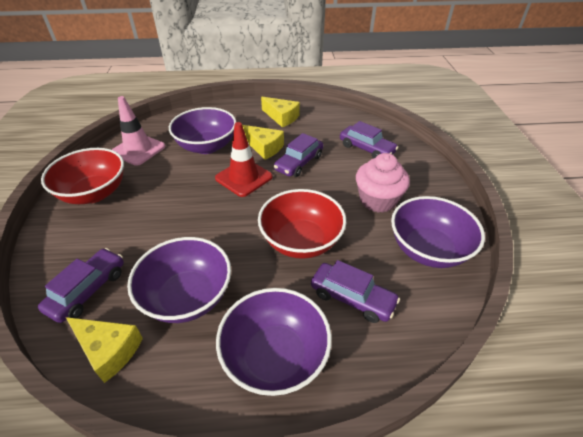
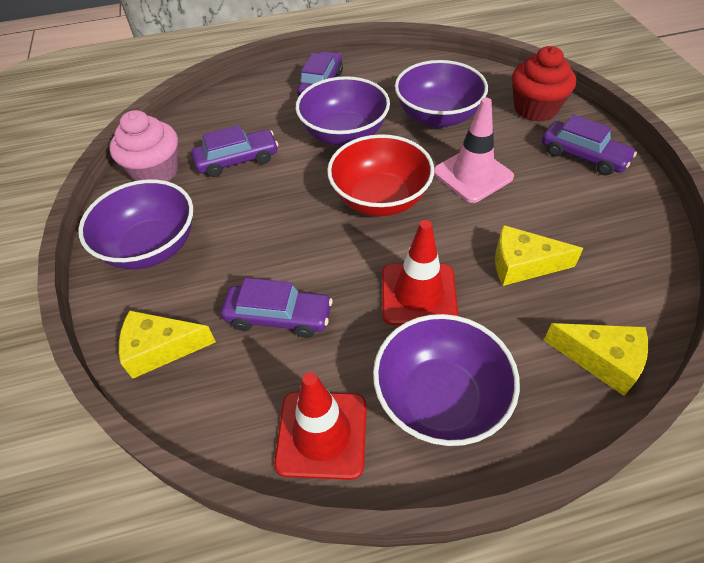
red bowl: 2 -> 1
red cupcake: 0 -> 1
red traffic cone: 1 -> 2

